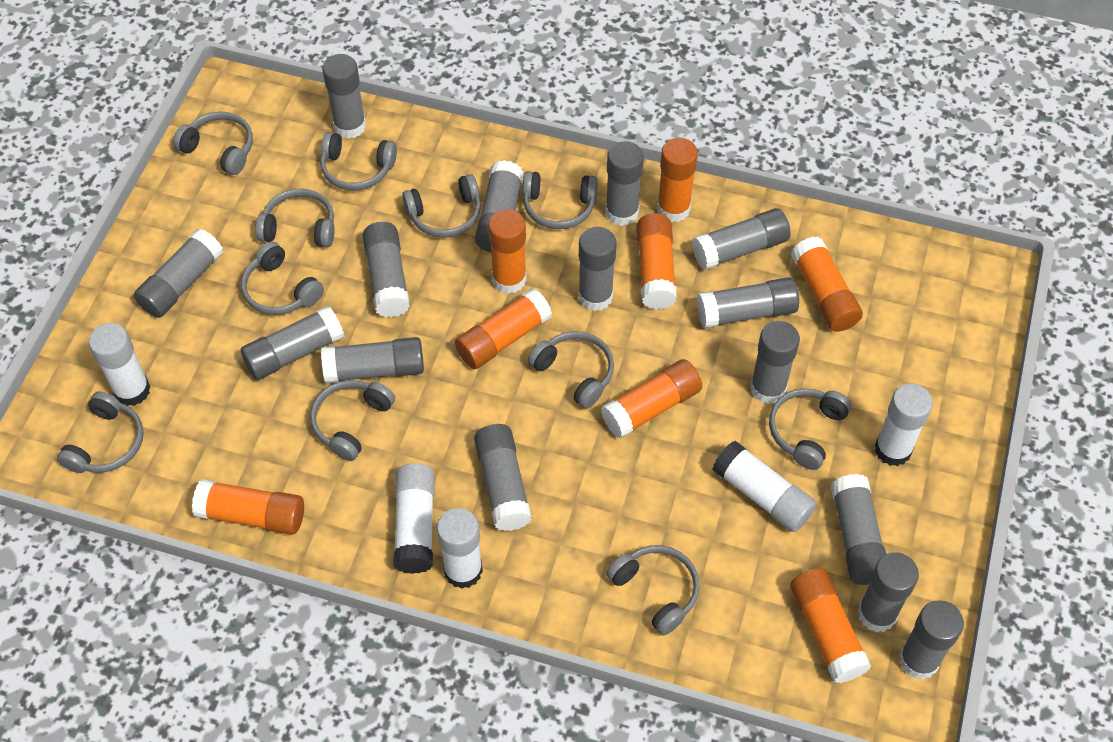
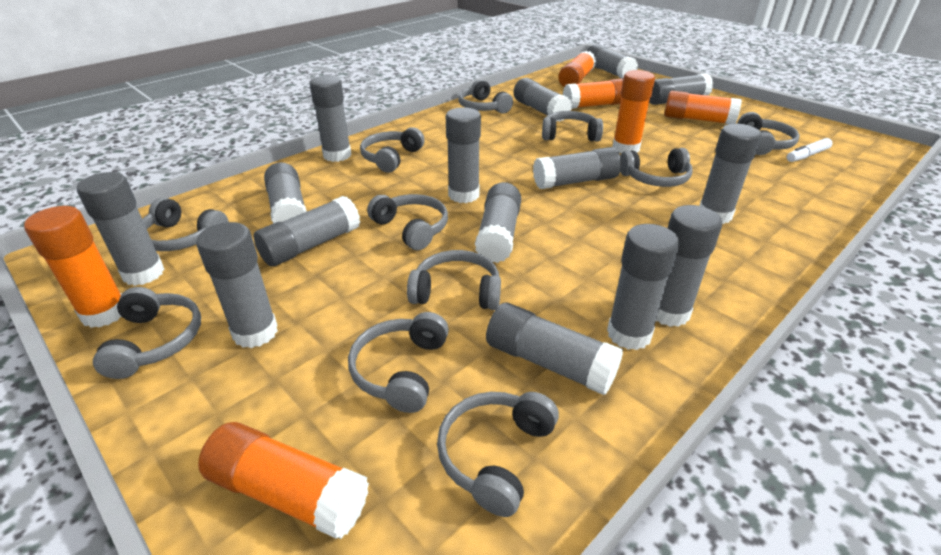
orange glue stick: 8 -> 6
white glue stick: 5 -> 0
white marker: 0 -> 1

